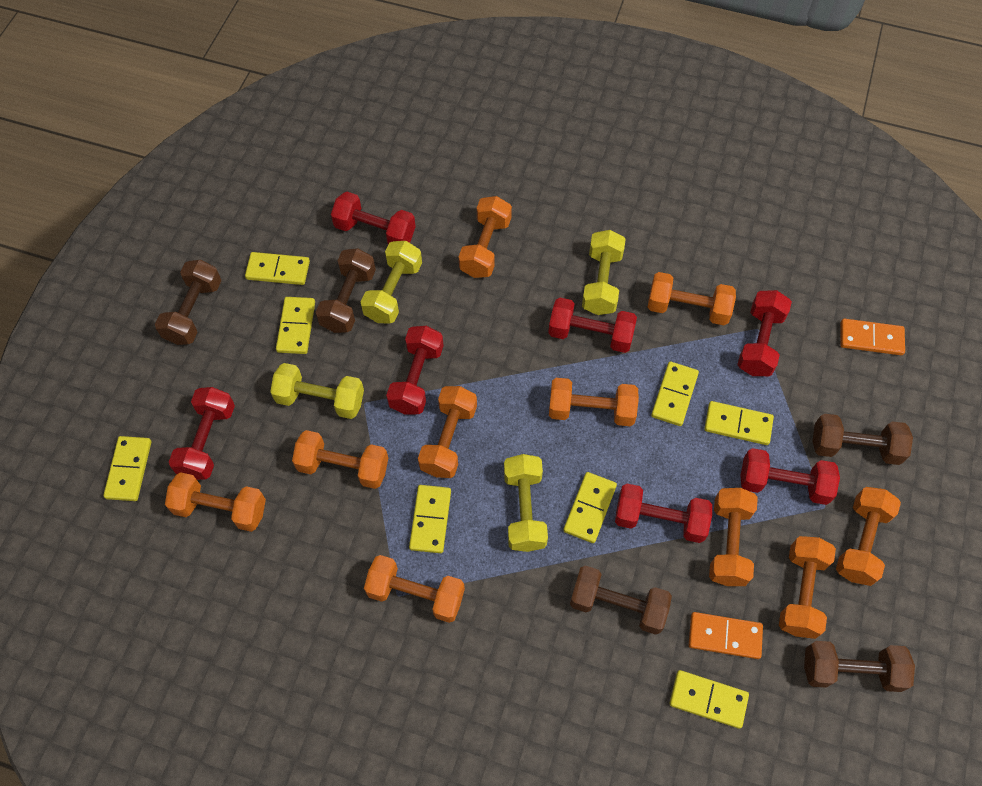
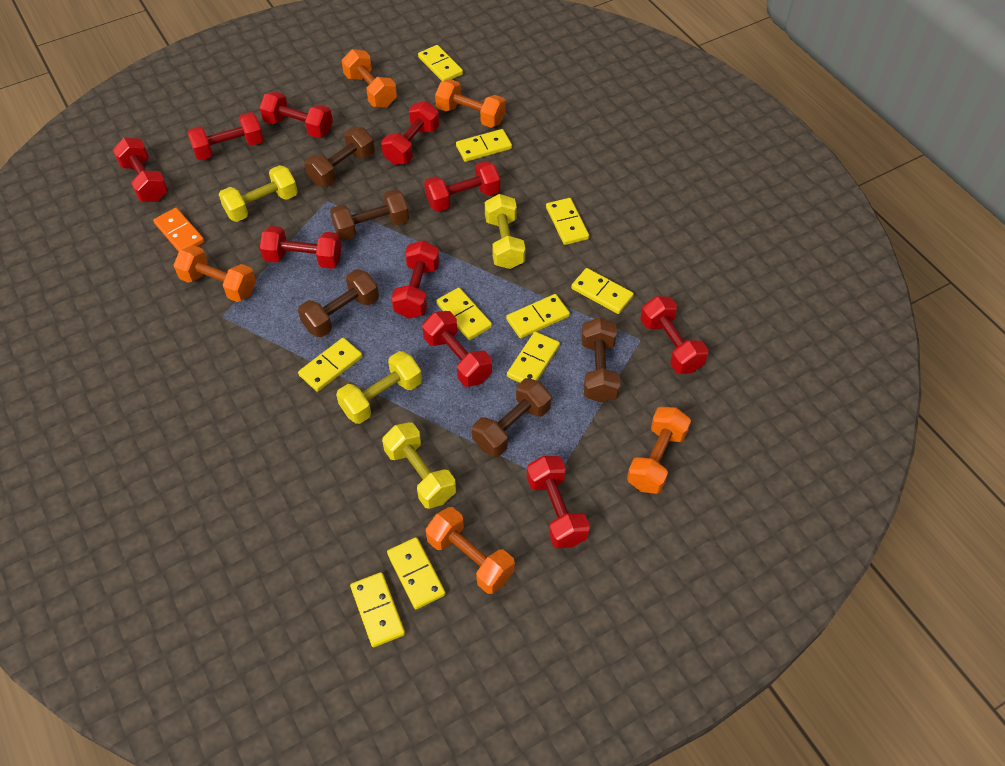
orange domino: 2 -> 1
orange dumbbell: 10 -> 5
red dumbbell: 7 -> 10
yellow domino: 8 -> 10

